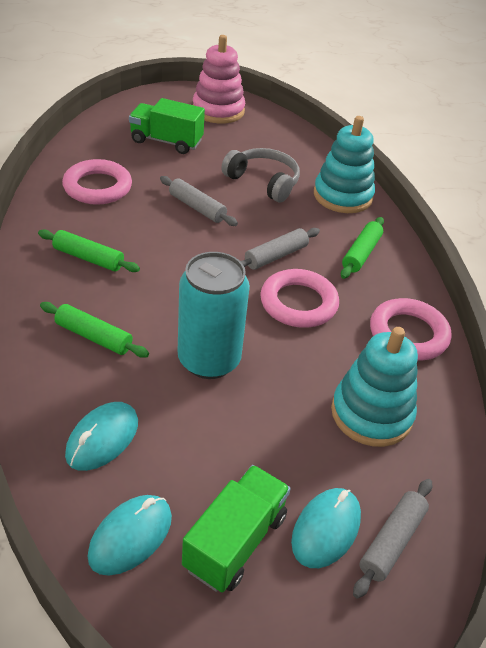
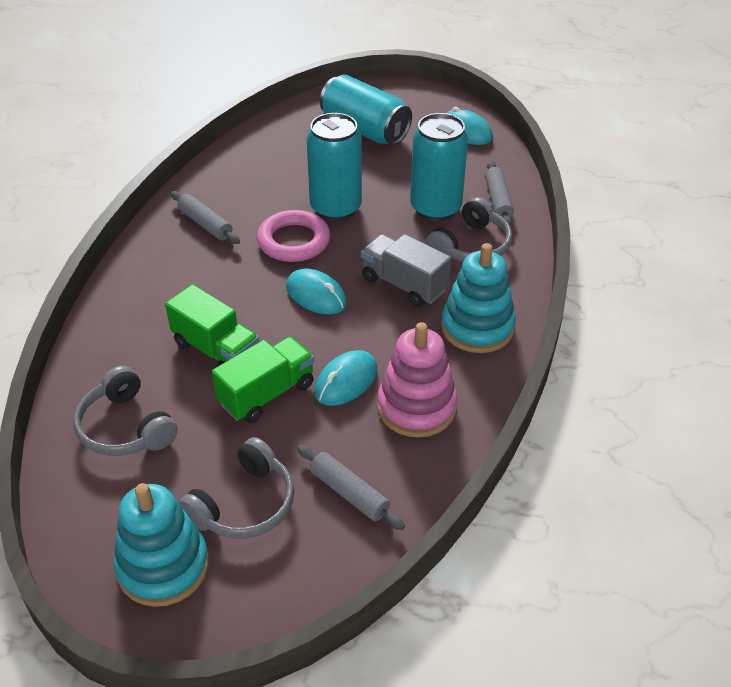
green rolling pin: 3 -> 0
grey headphones: 1 -> 3
grey truck: 0 -> 1
pink ring: 3 -> 1
turquoise can: 1 -> 3

